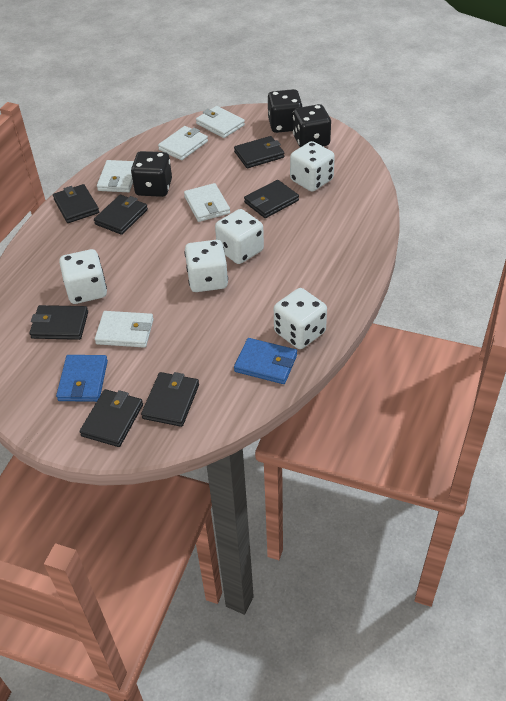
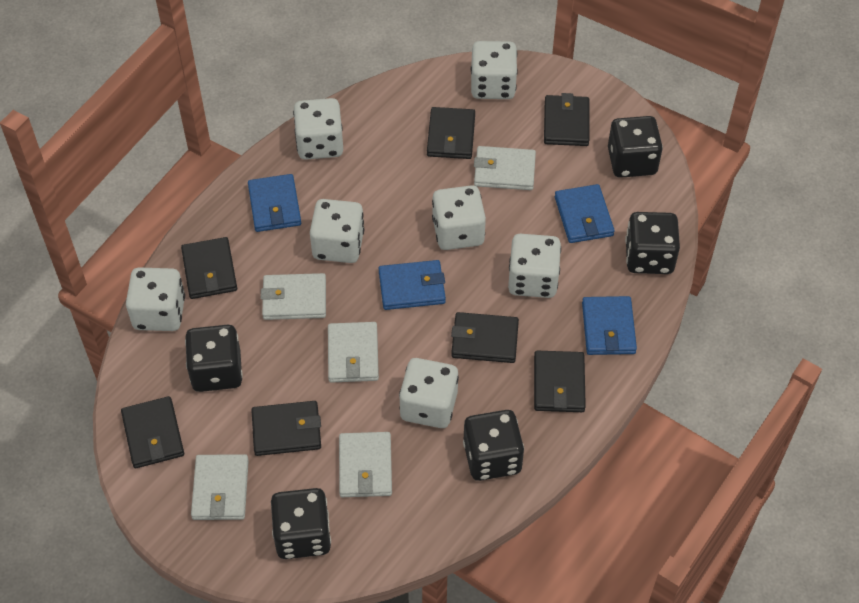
black dice: 3 -> 5
blue wallet: 2 -> 4
white dice: 5 -> 7

